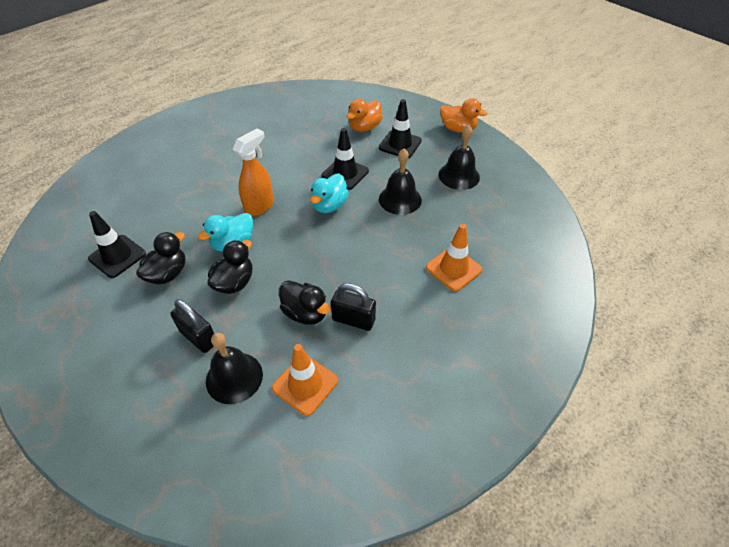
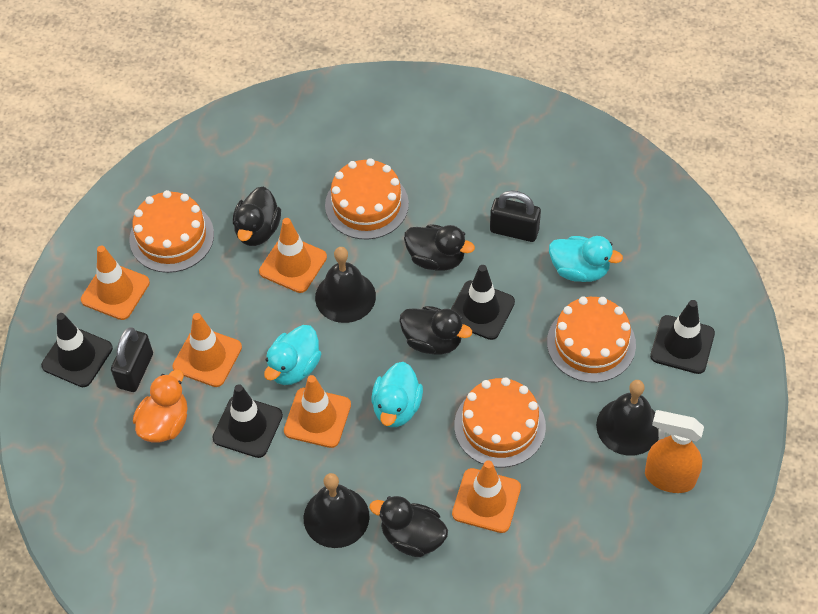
black duck: 3 -> 4
black traffic cone: 3 -> 4
orange cake: 0 -> 4
orange duck: 2 -> 1
orange traffic cone: 2 -> 5
turquoise duck: 2 -> 3

